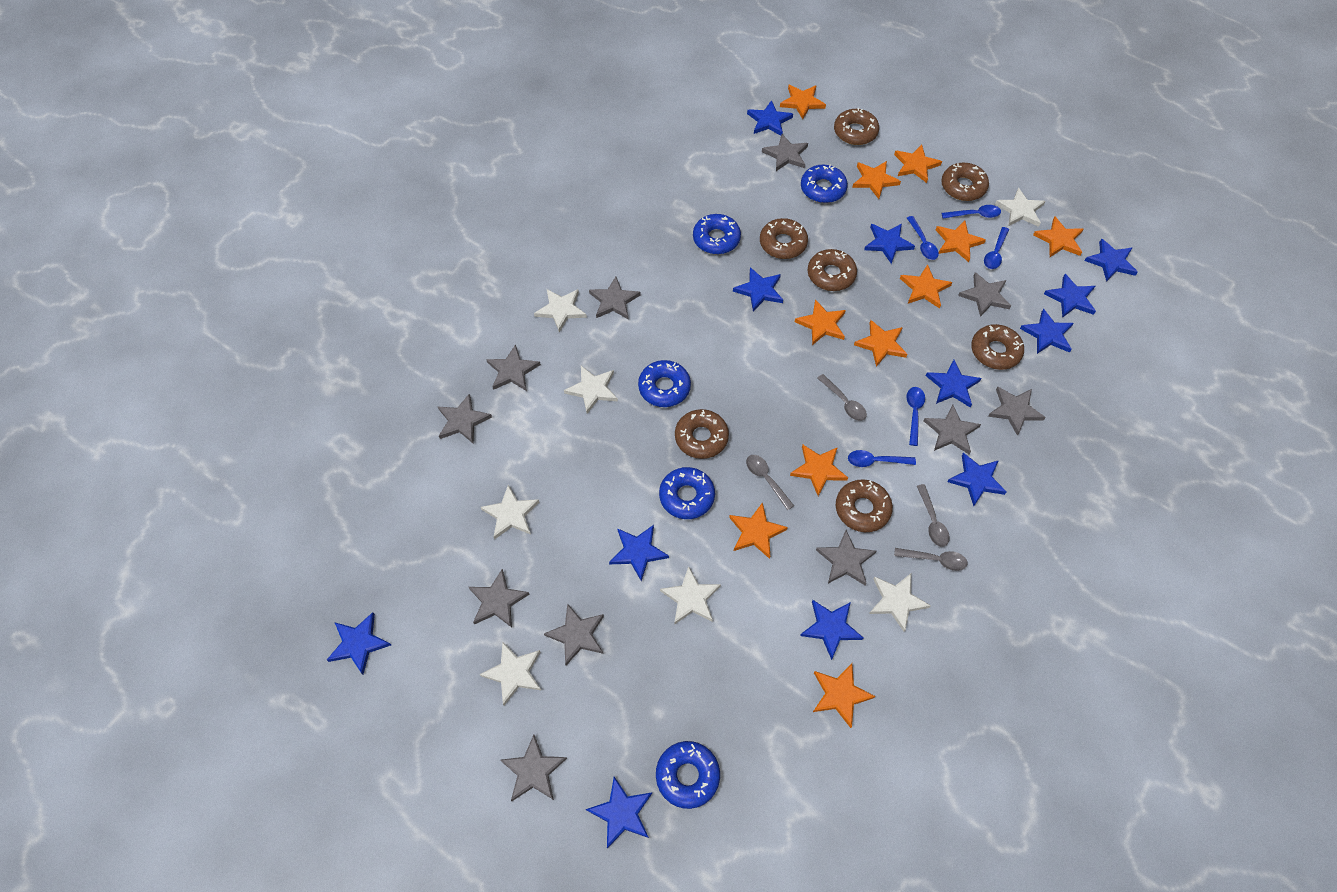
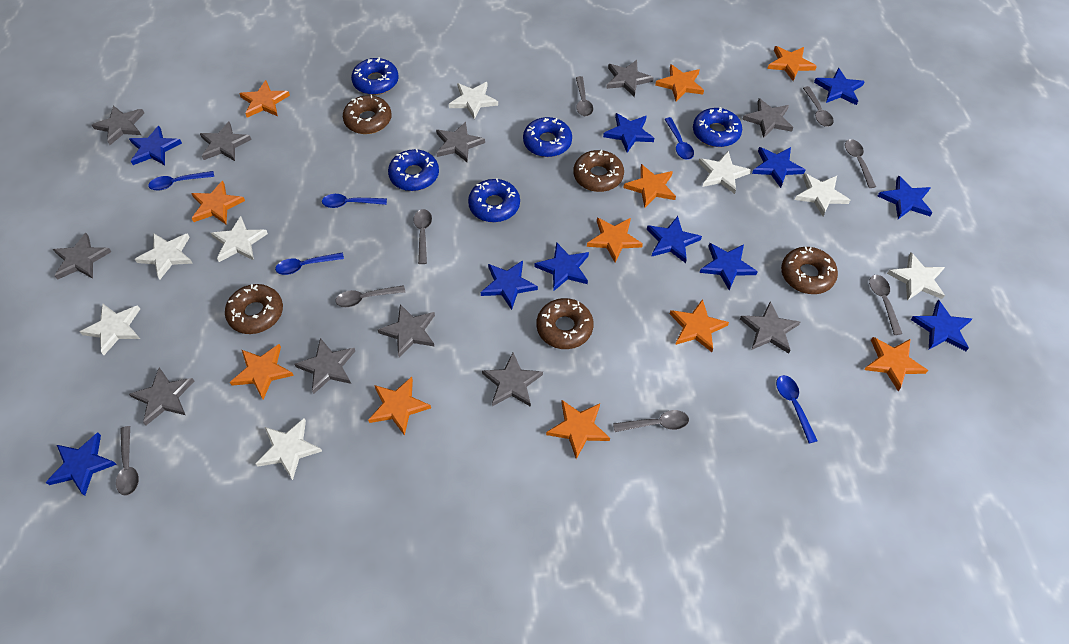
blue star: 12 -> 11
brown donut: 7 -> 5
grey spoon: 4 -> 8
white star: 7 -> 8

